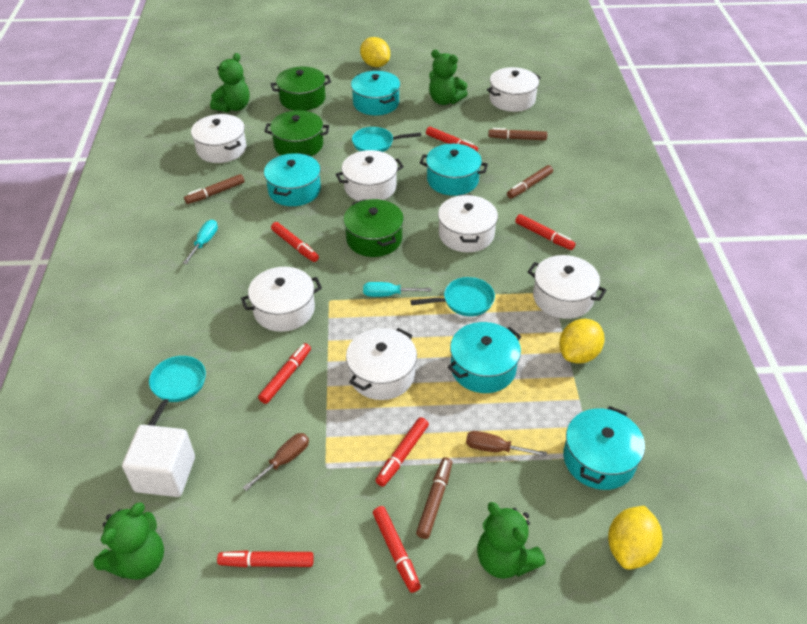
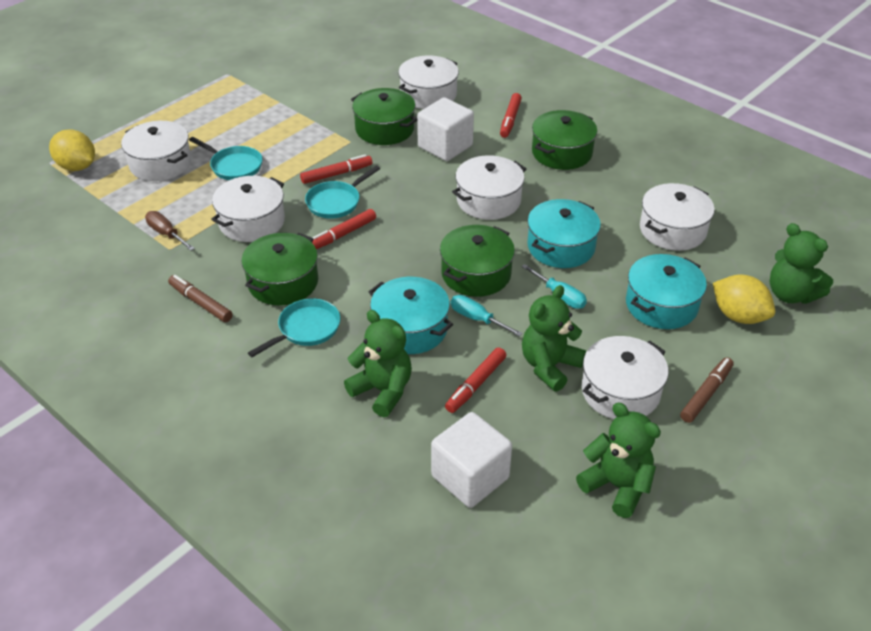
brown marker: 4 -> 2
brown screwdriver: 2 -> 1
green pot: 3 -> 4
red marker: 7 -> 4
turquoise pot: 5 -> 3
white cube: 1 -> 2
white pot: 7 -> 6
yellow lemon: 3 -> 2

